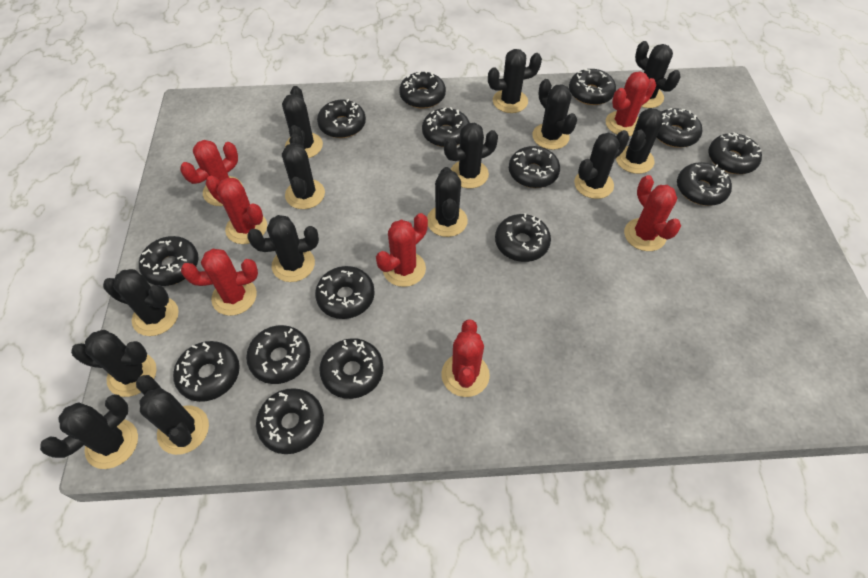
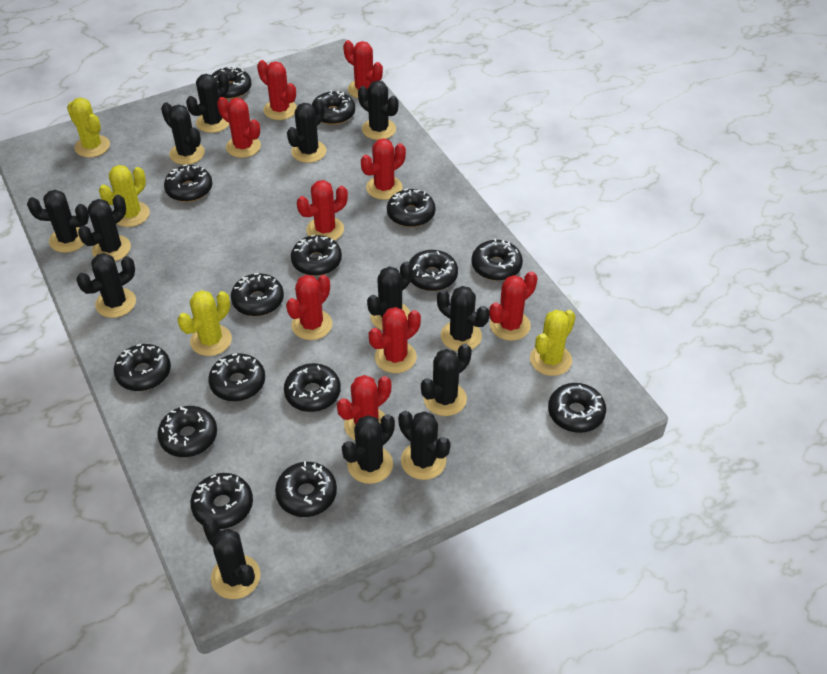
black cactus: 14 -> 13
red cactus: 7 -> 9
yellow cactus: 0 -> 4

